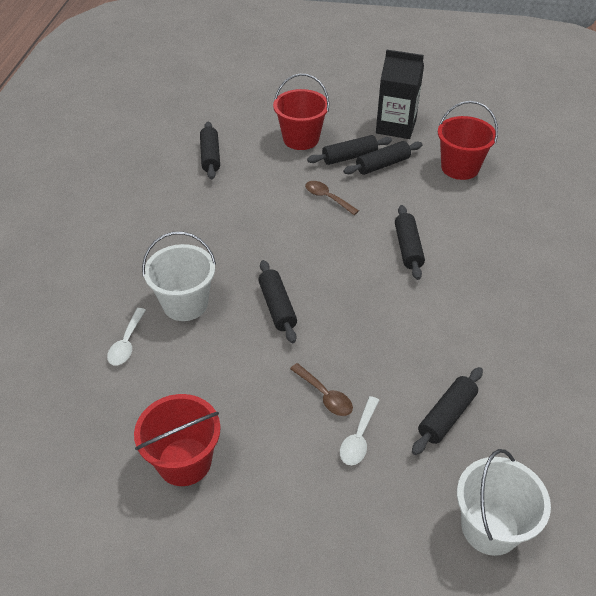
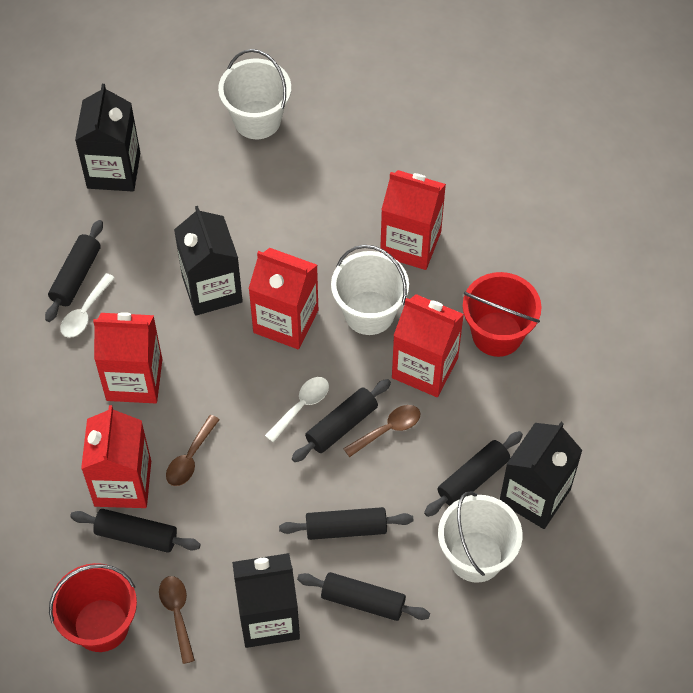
black carton: 1 -> 4
brown spoon: 2 -> 3
red bucket: 3 -> 2
red carton: 0 -> 5
white bucket: 2 -> 3

